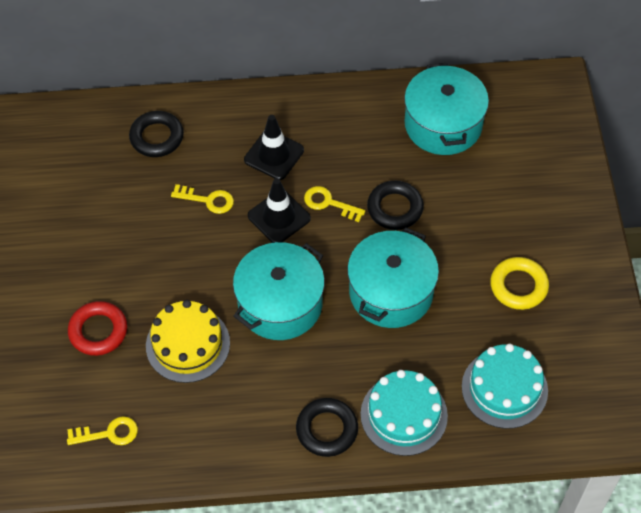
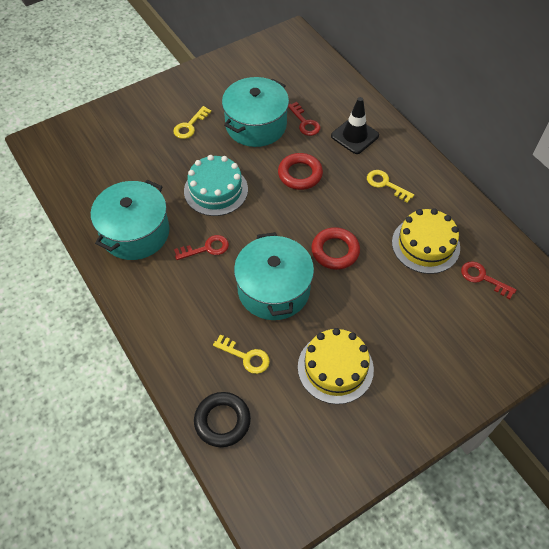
black ring: 3 -> 1
black traffic cone: 2 -> 1
red key: 0 -> 3
red ring: 1 -> 2
turquoise cake: 2 -> 1
yellow cake: 1 -> 2
yellow ring: 1 -> 0

